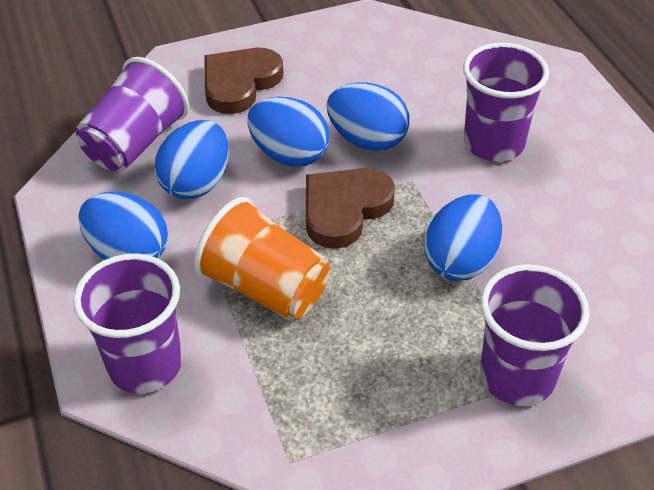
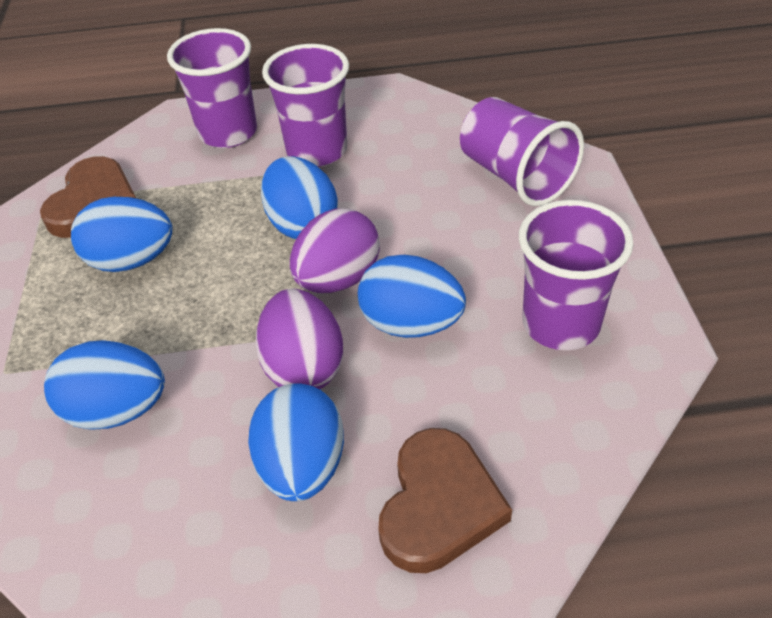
orange cup: 1 -> 0
purple egg: 0 -> 2

